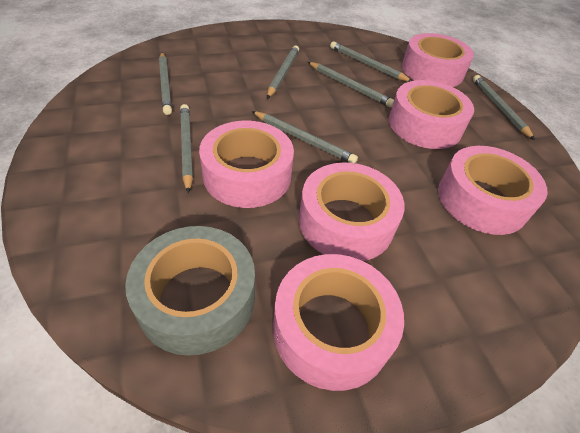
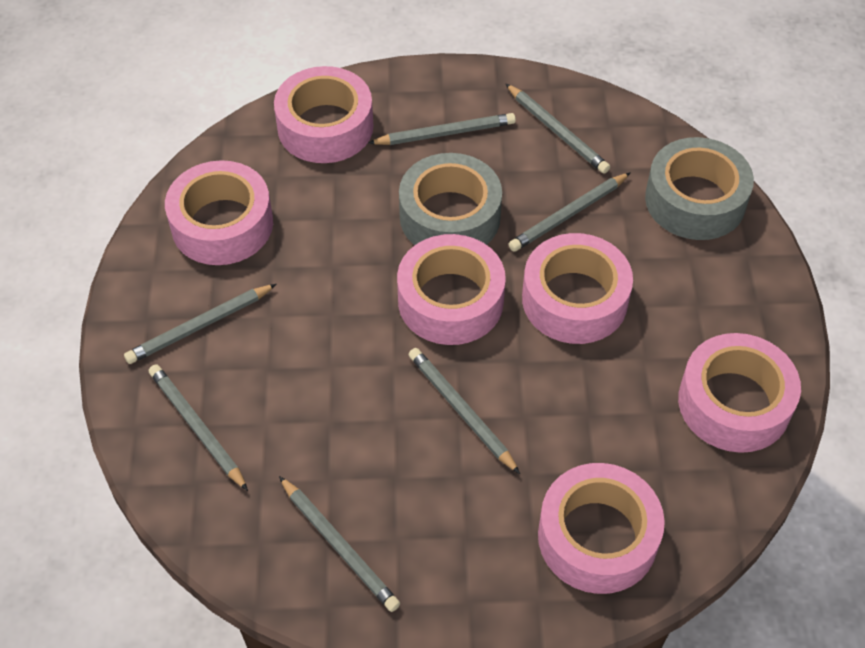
grey tape: 1 -> 2

